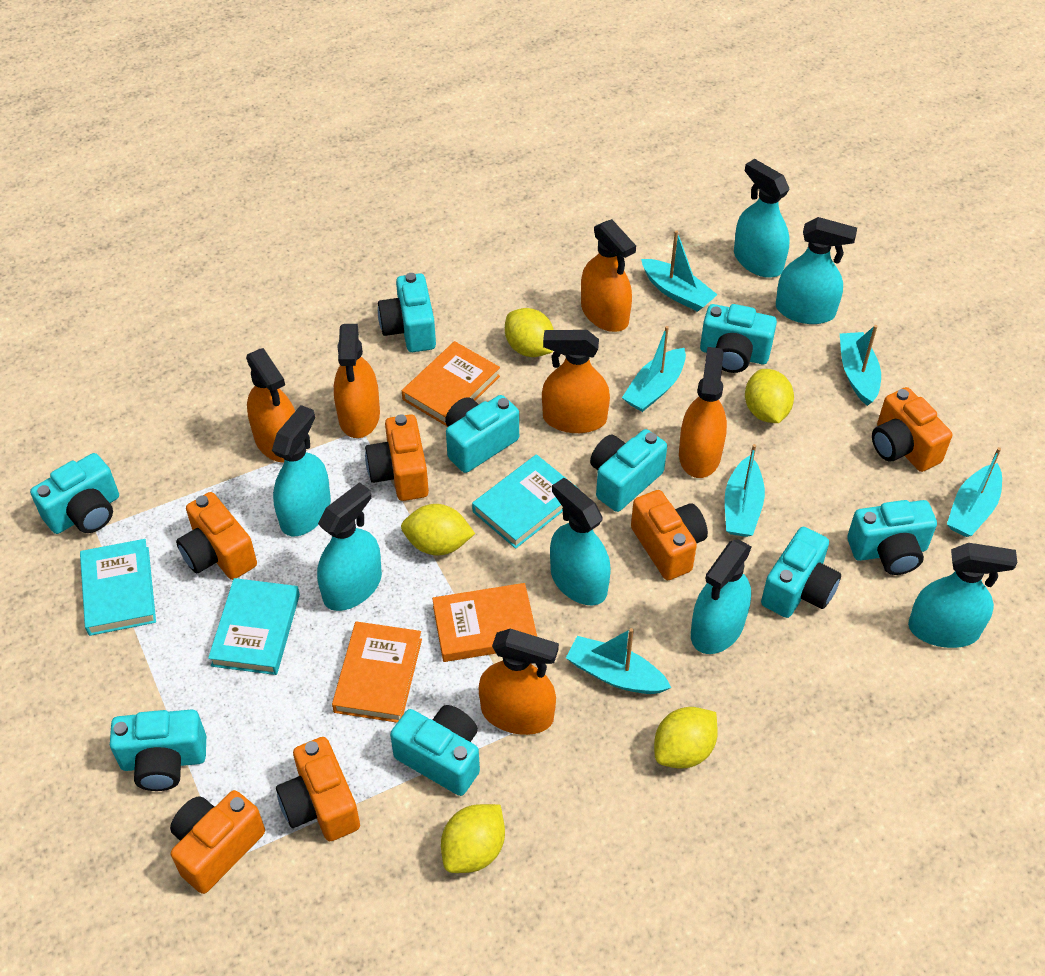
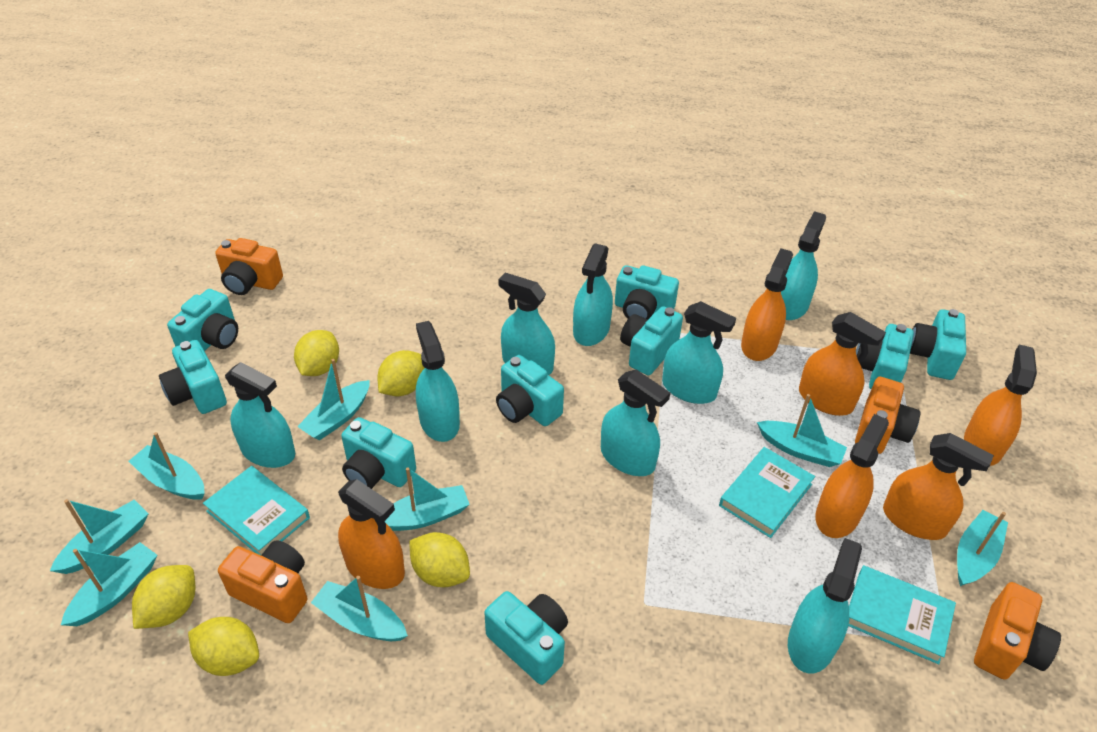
orange book: 3 -> 0
orange camera: 6 -> 4
turquoise boat: 6 -> 8
turquoise spray bottle: 7 -> 8

